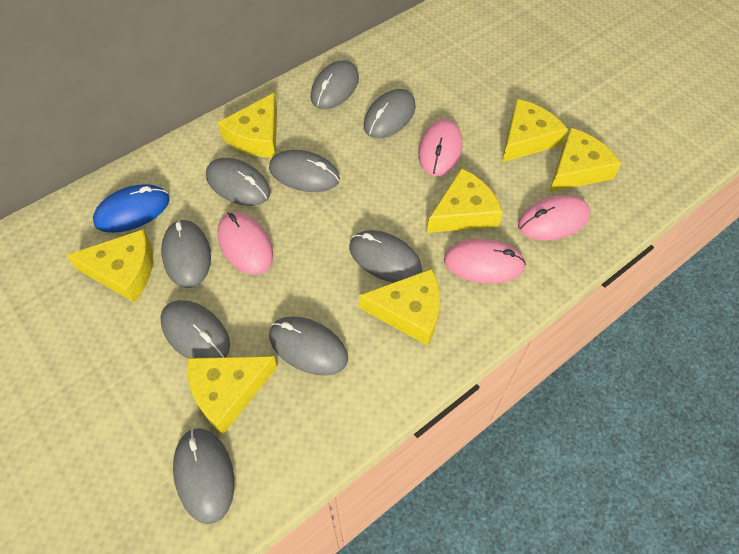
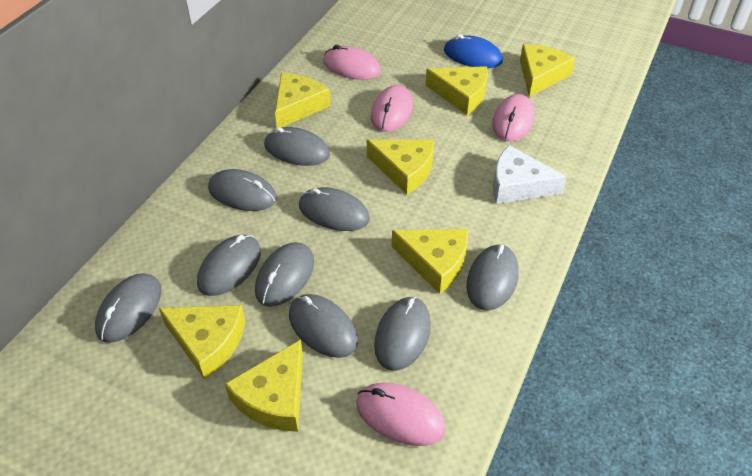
white cheese: 0 -> 1

